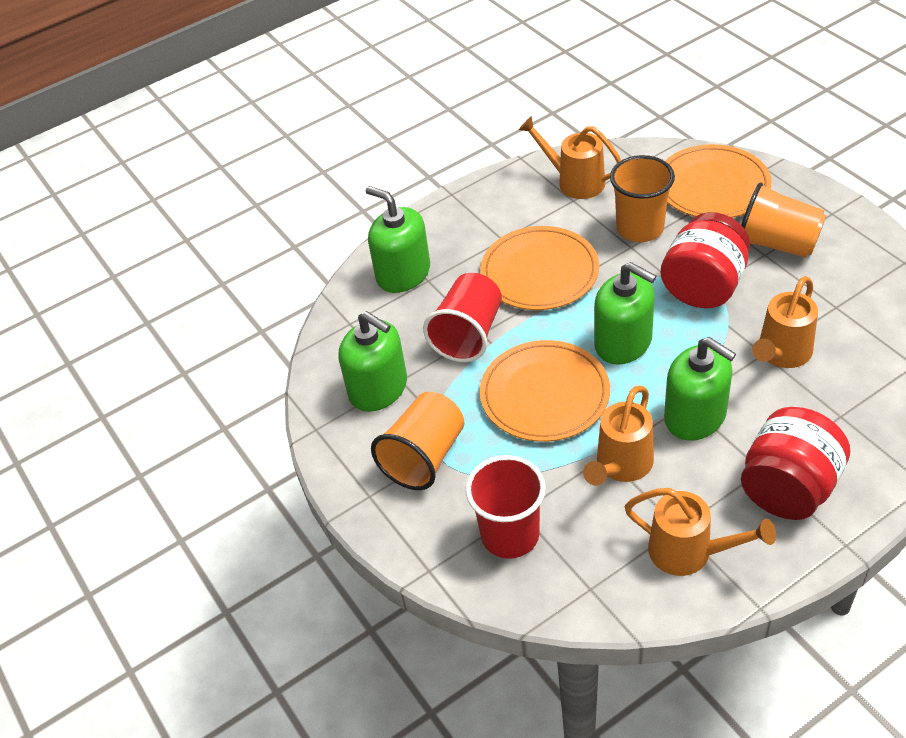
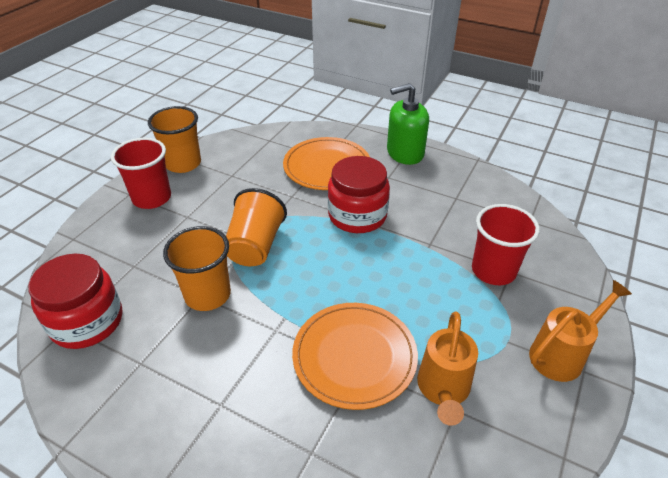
green soap dispenser: 4 -> 1
orange plate: 3 -> 2
orange watering can: 4 -> 2

